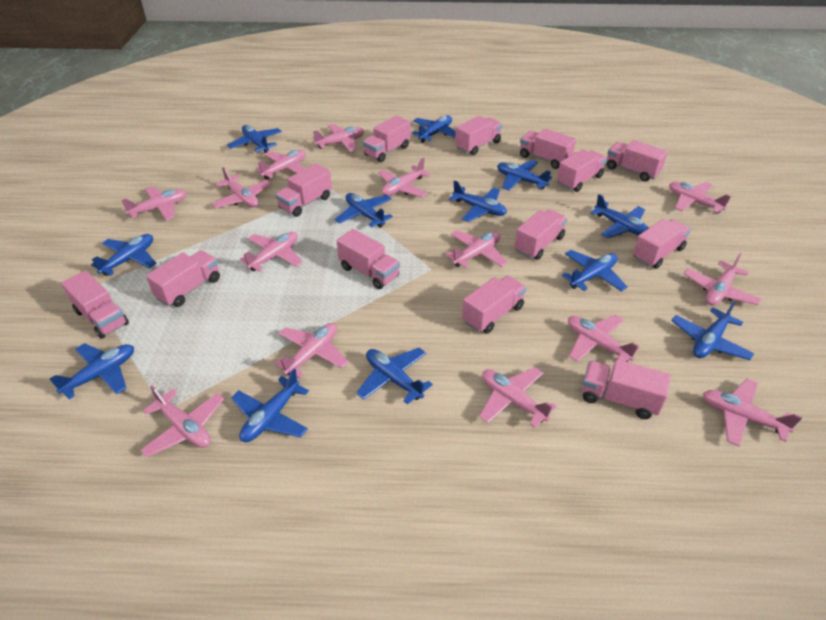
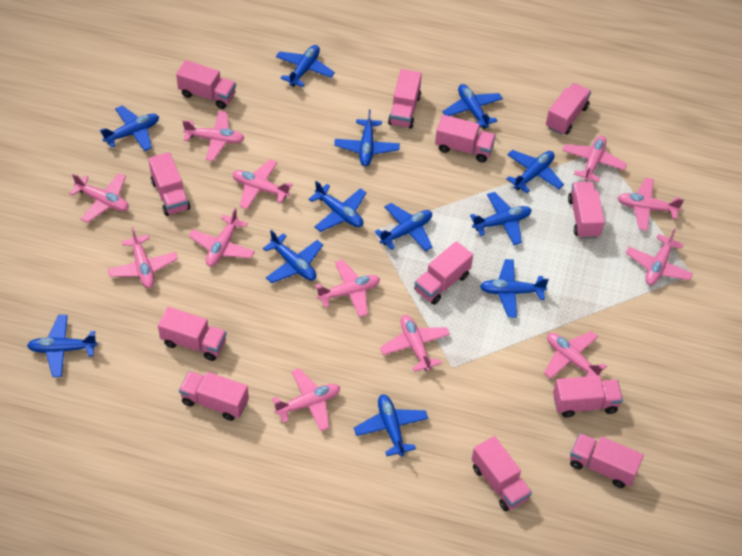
pink plane: 14 -> 12
pink truck: 13 -> 12

